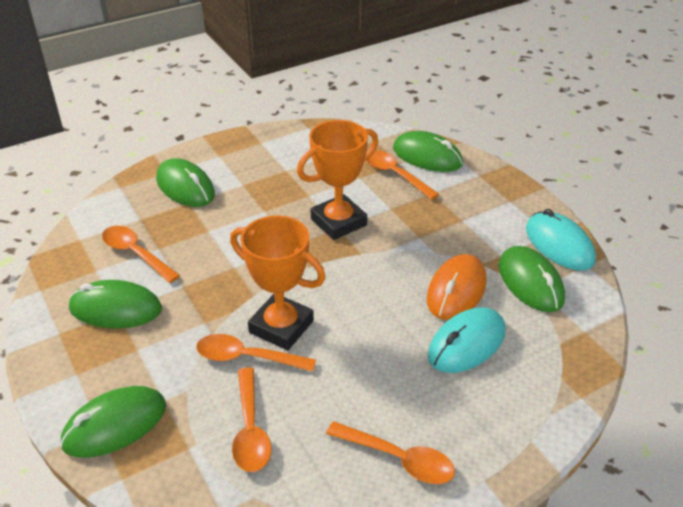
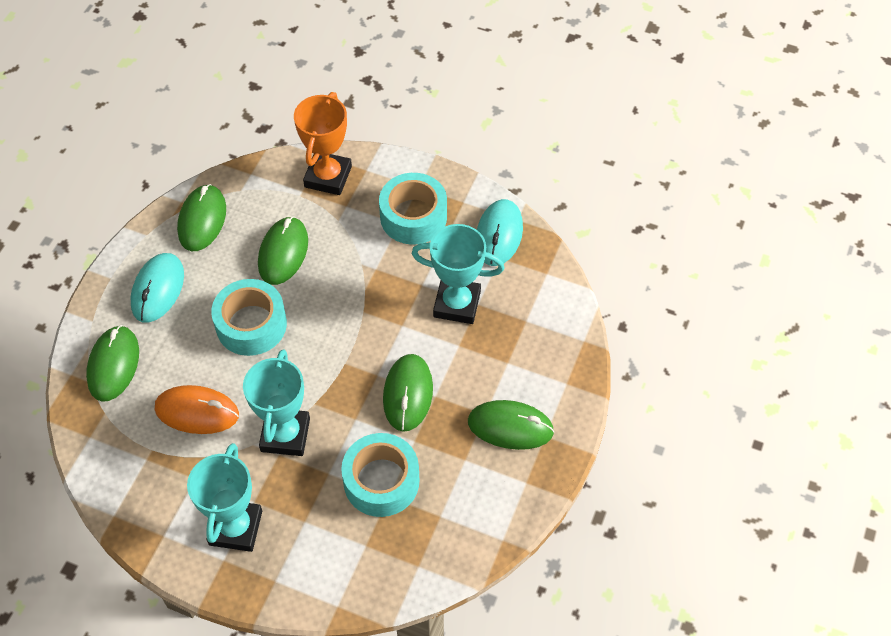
orange spoon: 5 -> 0
orange trophy: 2 -> 1
turquoise tape: 0 -> 3
turquoise trophy: 0 -> 3

